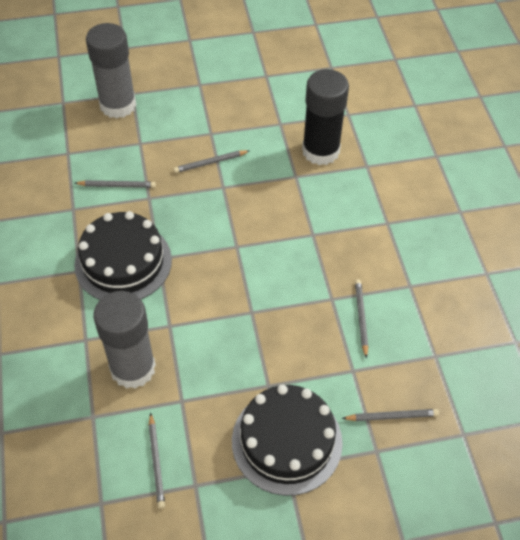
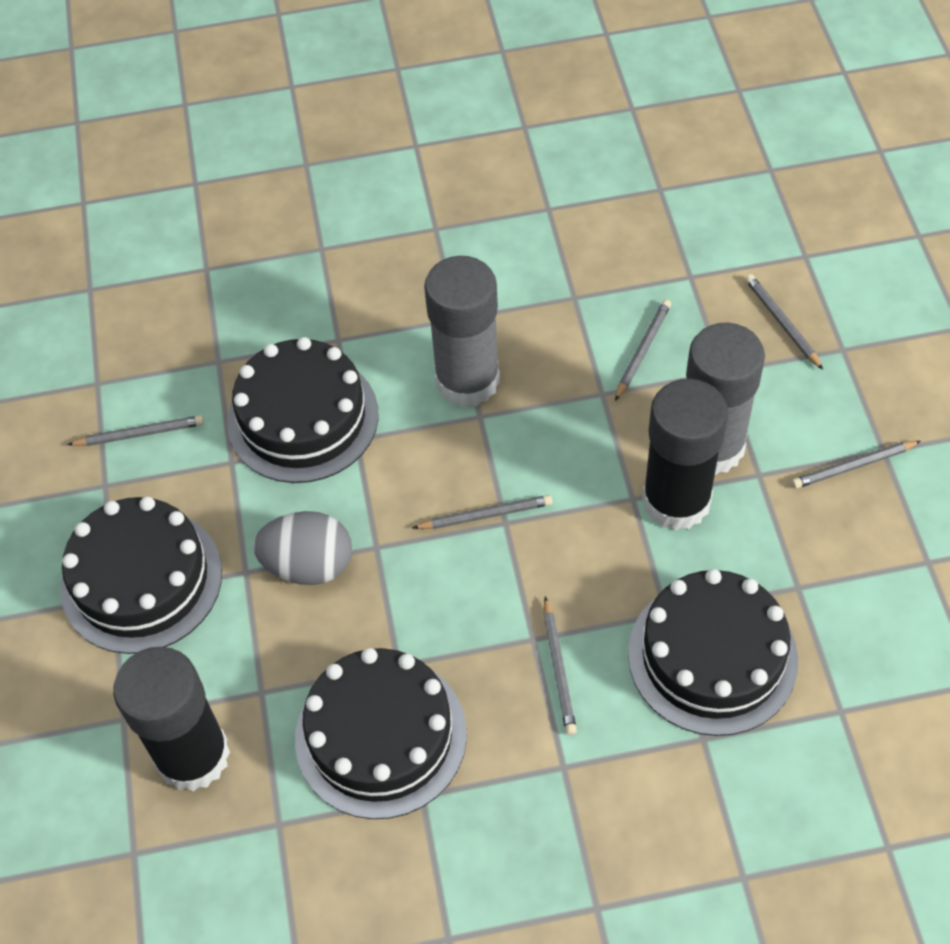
black cake: 2 -> 4
black glue stick: 1 -> 2
grey egg: 0 -> 1
grey pencil: 5 -> 6

